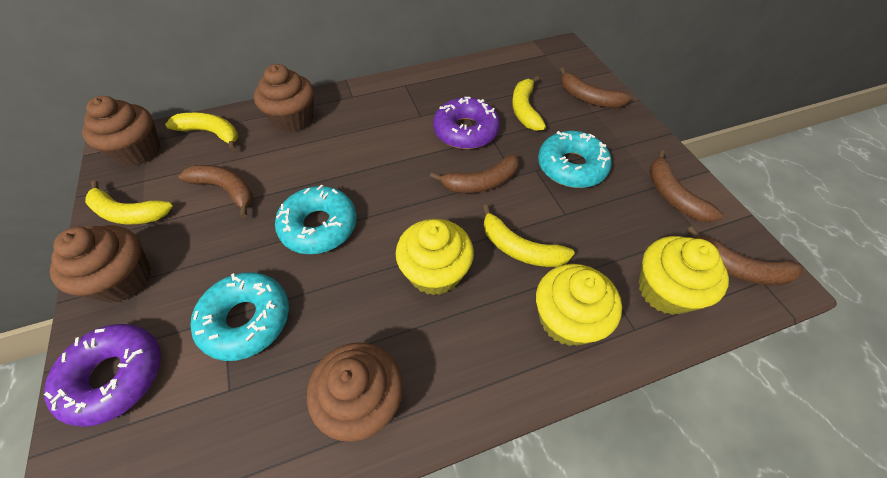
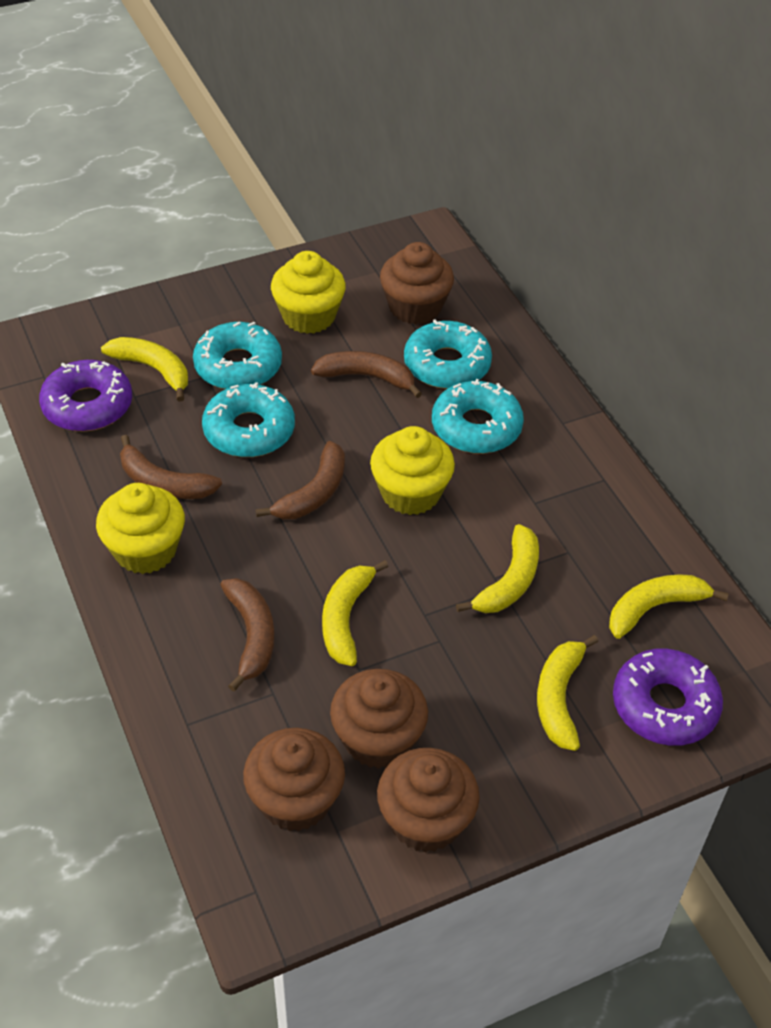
brown banana: 5 -> 4
turquoise donut: 3 -> 4
yellow banana: 4 -> 5

